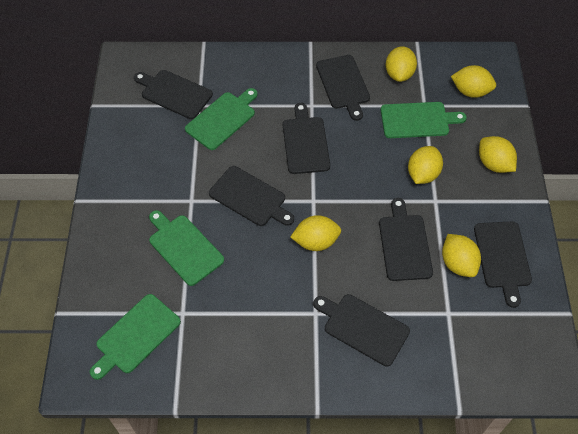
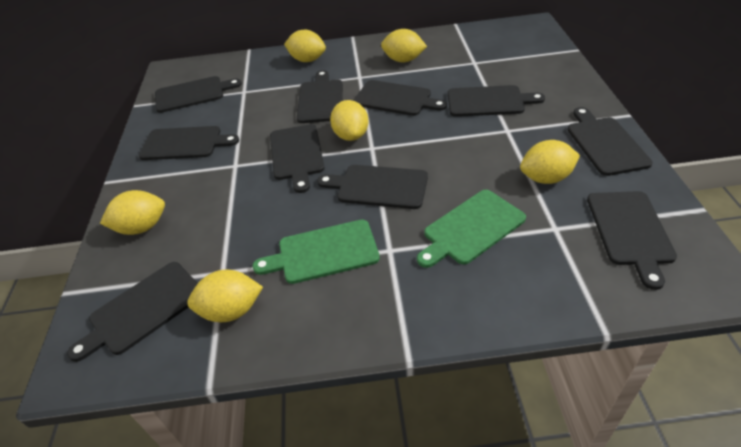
black cutting board: 7 -> 10
green cutting board: 4 -> 2

